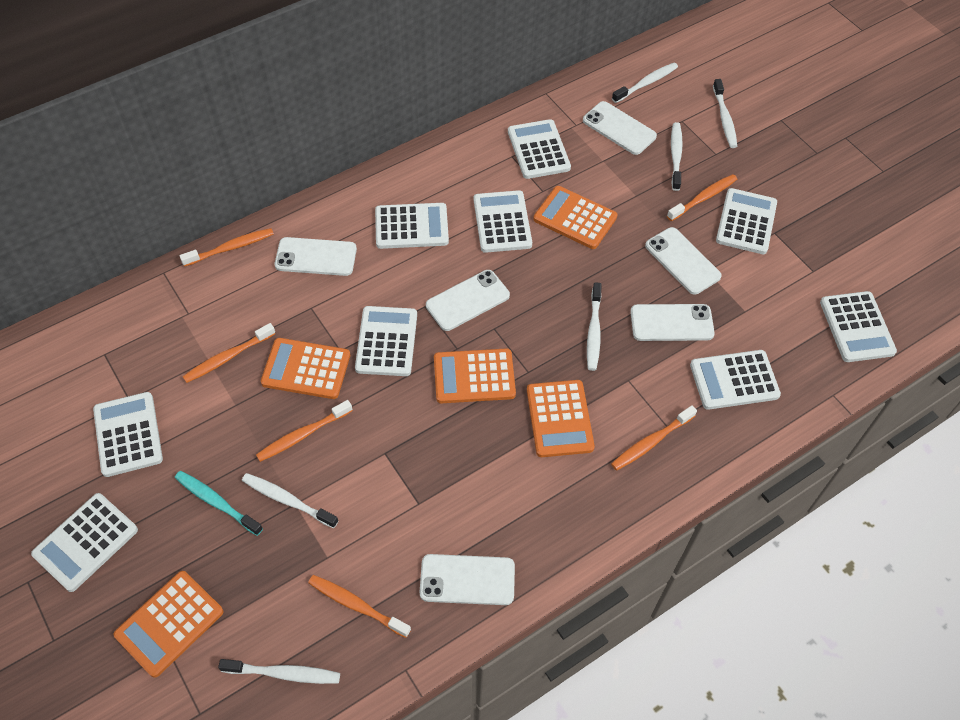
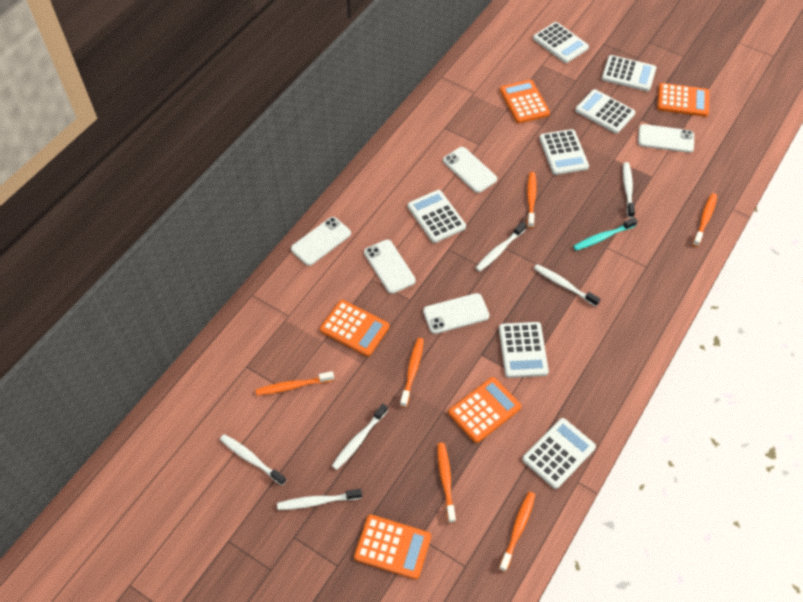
white calculator: 9 -> 7
white phone: 6 -> 5

